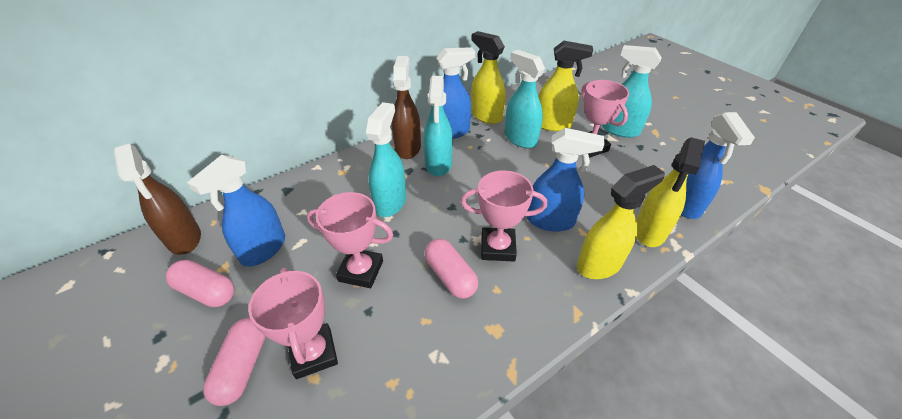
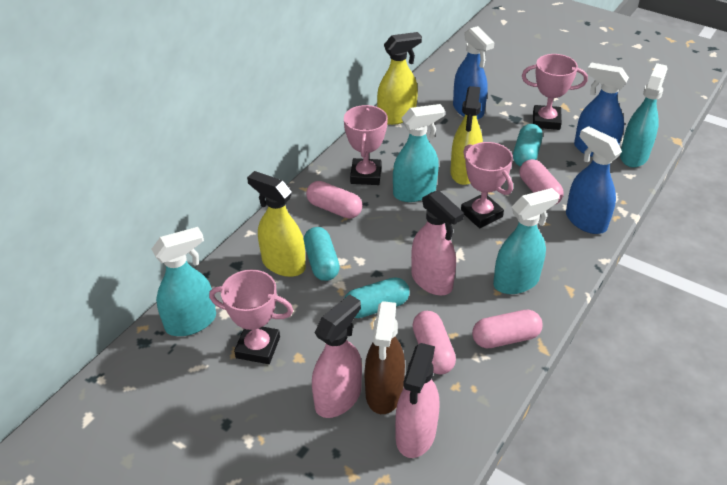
blue spray bottle: 4 -> 3
brown spray bottle: 2 -> 1
pink capsule: 3 -> 4
pink spray bottle: 0 -> 3
turquoise capsule: 0 -> 3
yellow spray bottle: 4 -> 3

